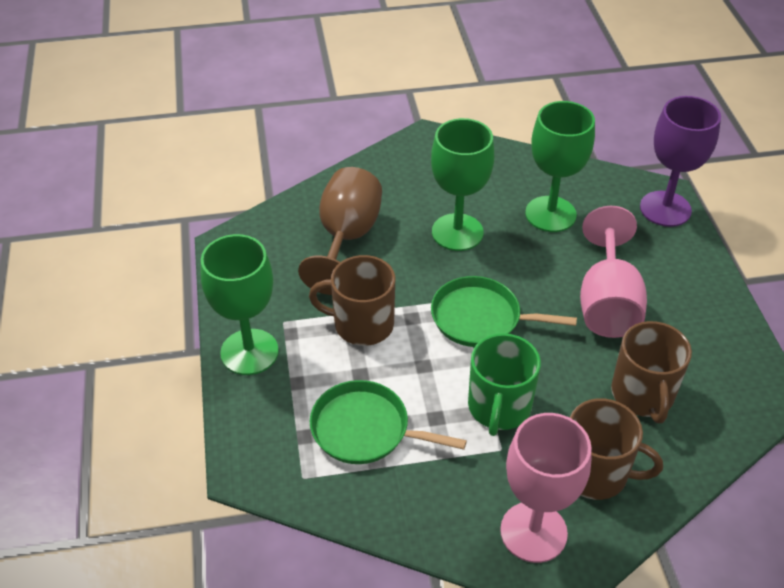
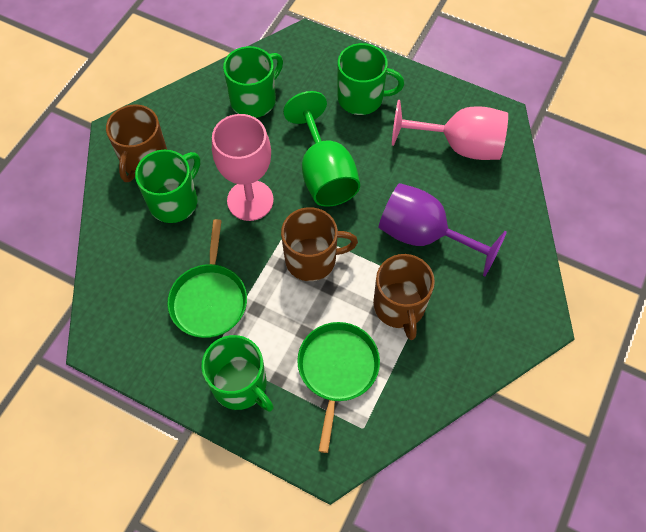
brown goblet: 1 -> 0
green goblet: 3 -> 1
green mug: 1 -> 4

